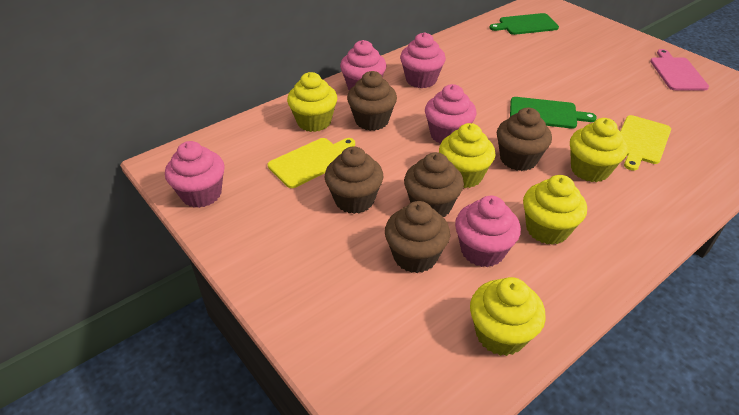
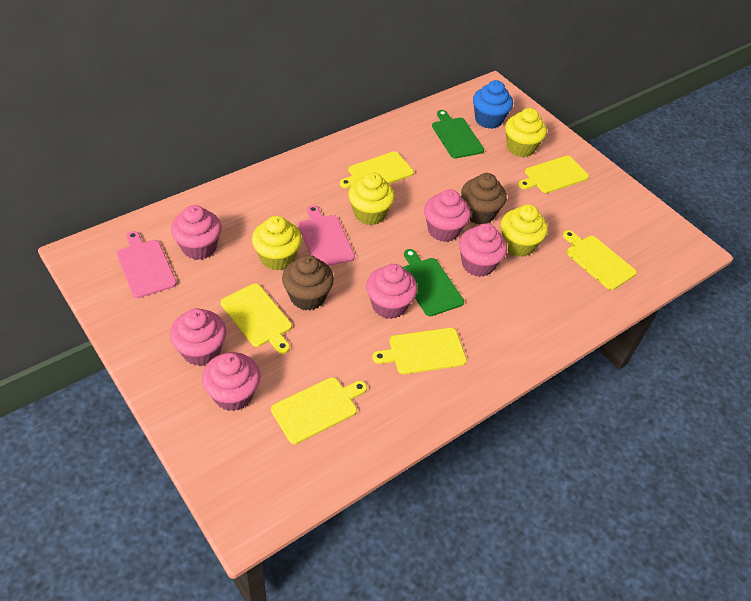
blue cupcake: 0 -> 1
brown cupcake: 5 -> 2
pink cupcake: 5 -> 6
pink cutting board: 1 -> 2
yellow cupcake: 5 -> 4
yellow cutting board: 2 -> 6

